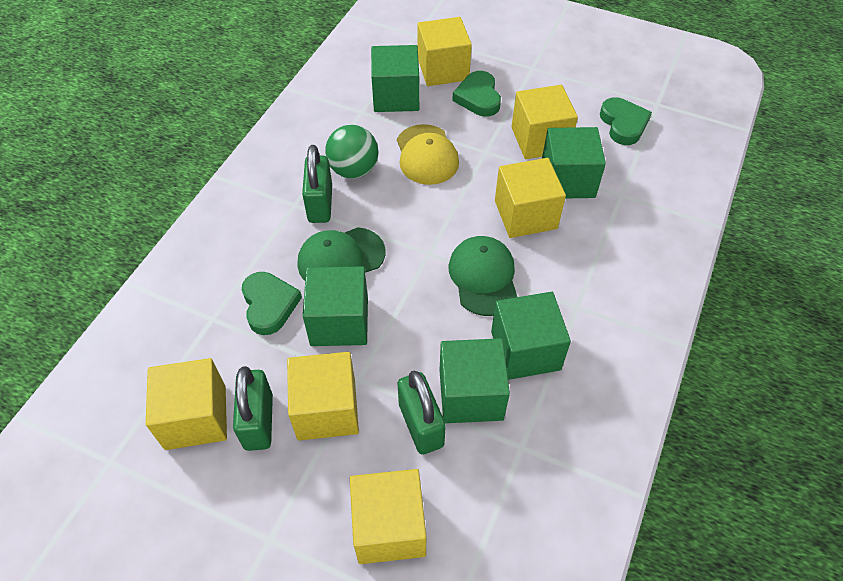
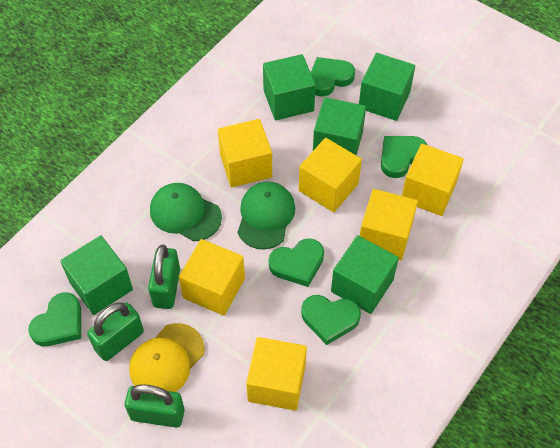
green ball: 1 -> 0
green heart: 3 -> 5

